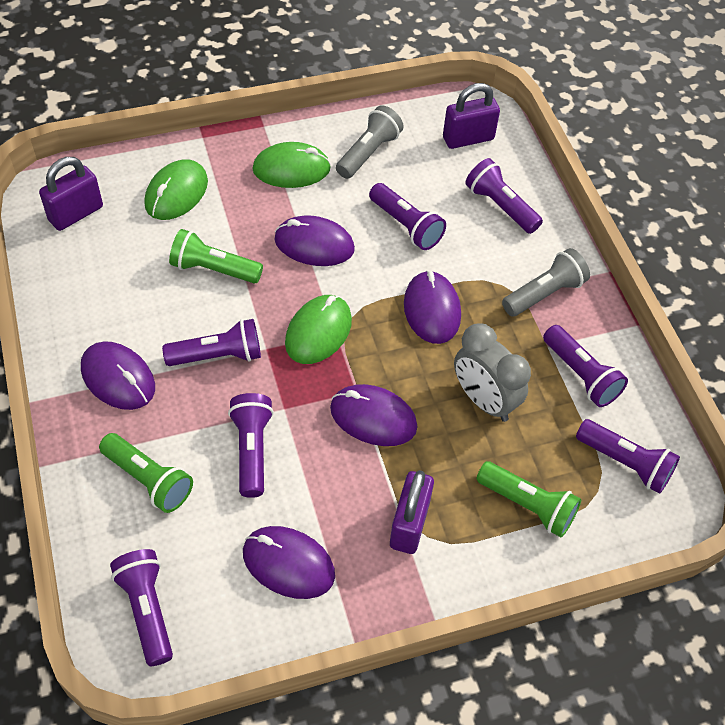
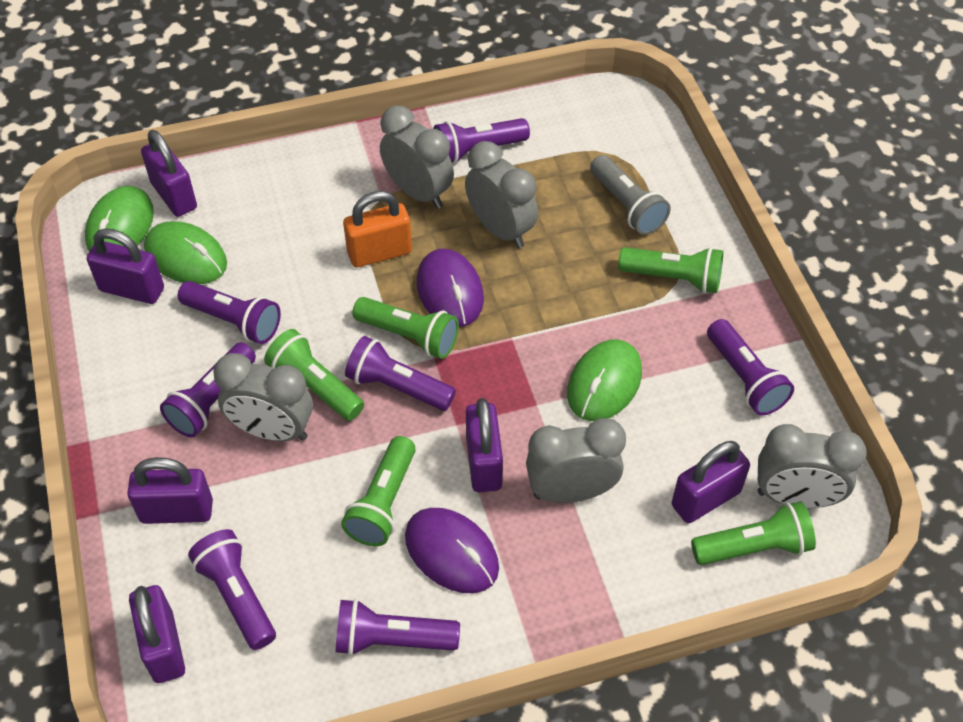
green flashlight: 3 -> 5
grey clock: 1 -> 5
grey flashlight: 2 -> 1
orange padlock: 0 -> 1
purple mouse: 5 -> 2
purple padlock: 3 -> 6

